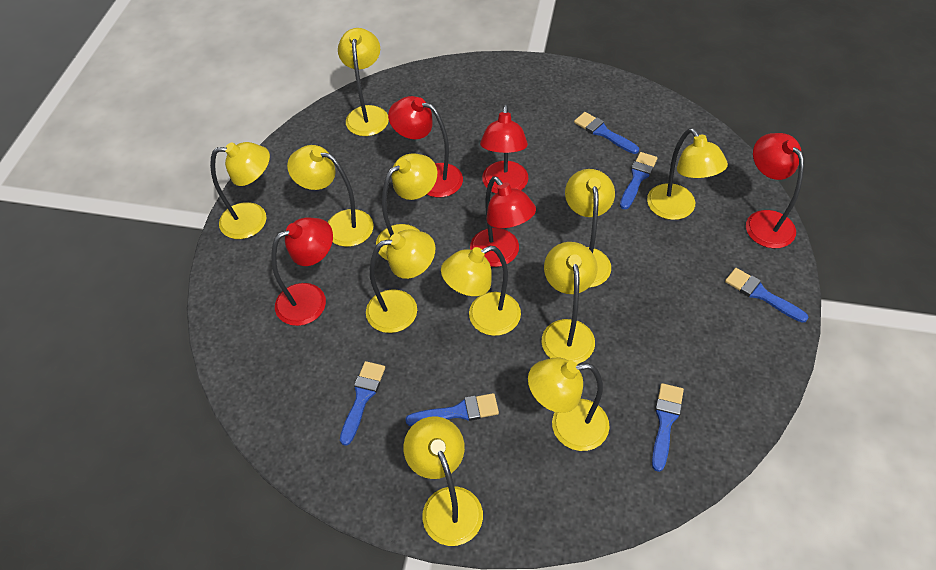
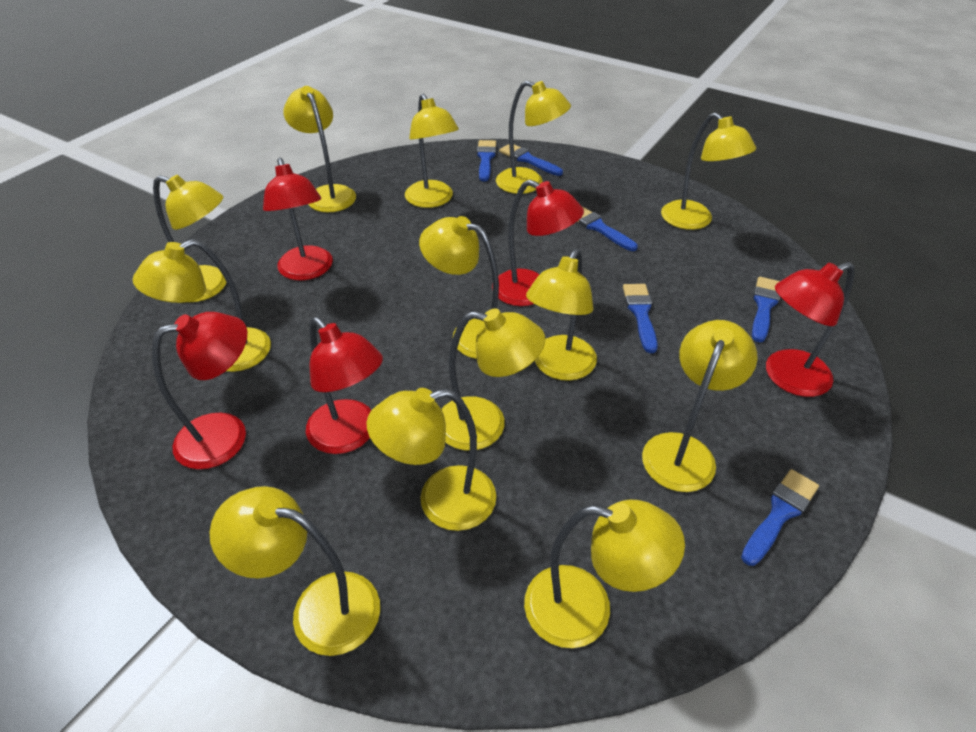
yellow lamp: 11 -> 13

